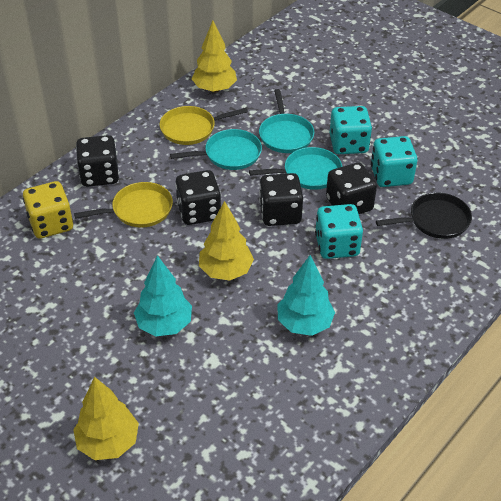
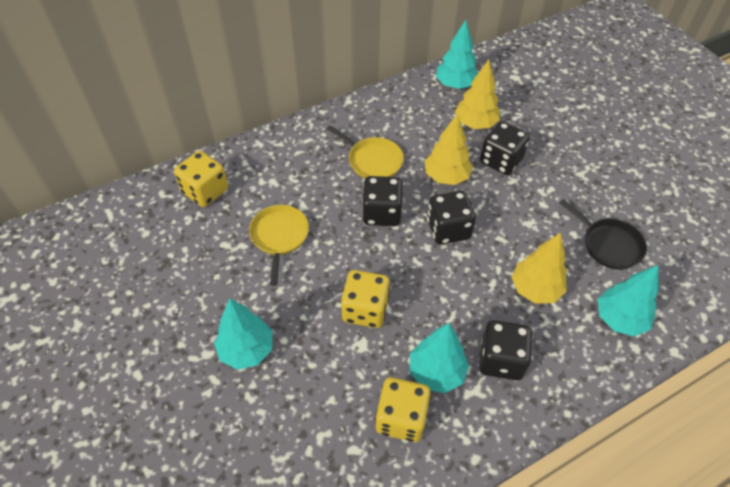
turquoise dice: 3 -> 0
turquoise pan: 3 -> 0
turquoise tree: 2 -> 4
yellow dice: 1 -> 3

